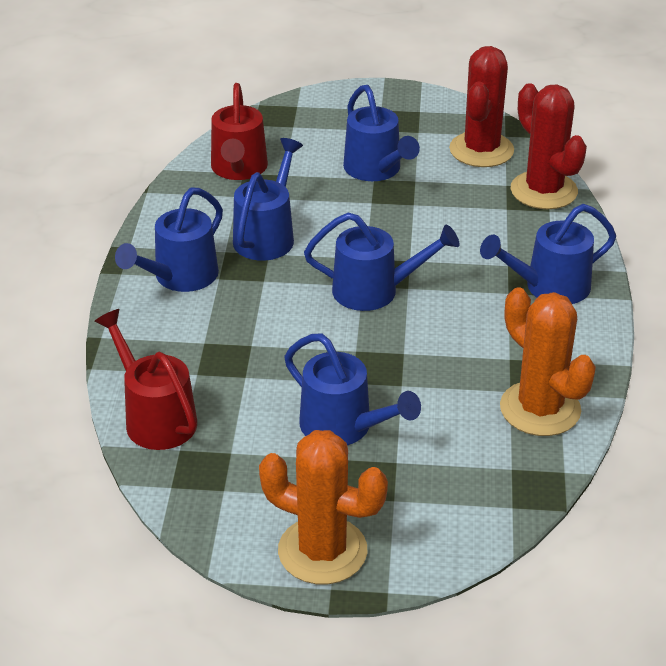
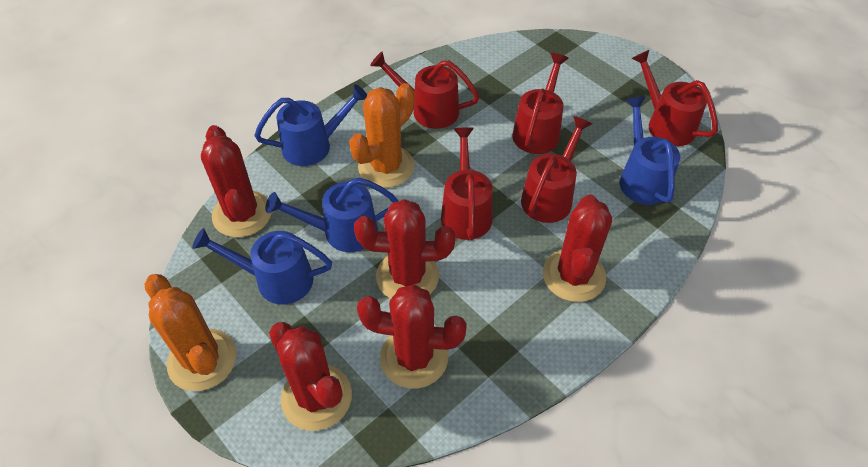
blue watering can: 6 -> 4
red cactus: 2 -> 5
red watering can: 2 -> 5

